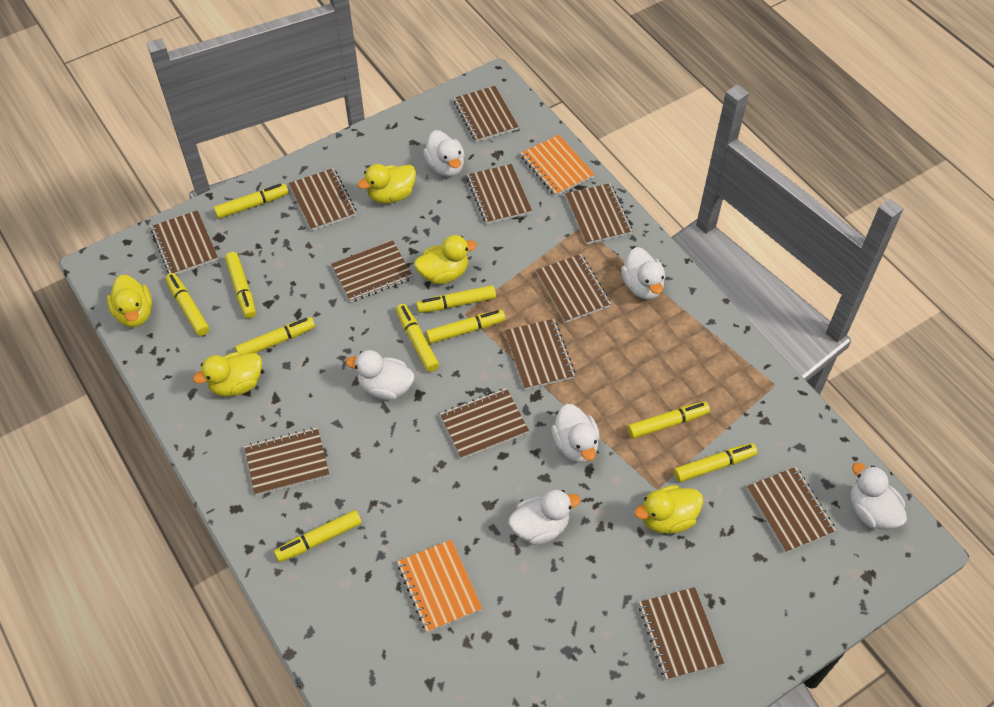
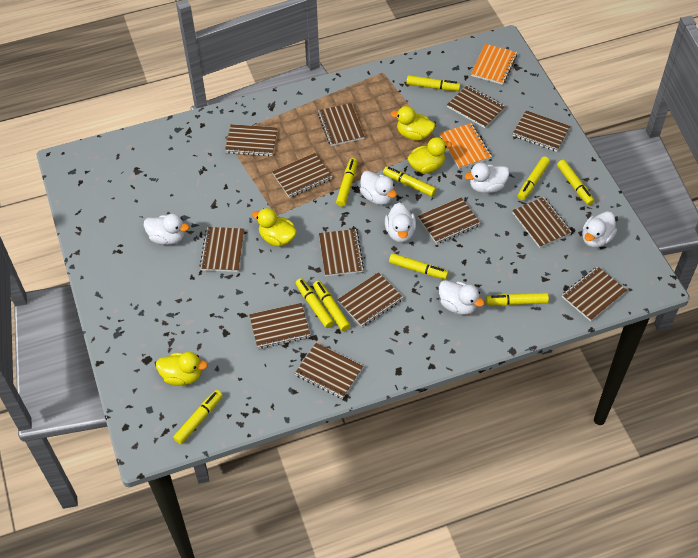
brown notebook: 12 -> 13
yellow duck: 5 -> 4

